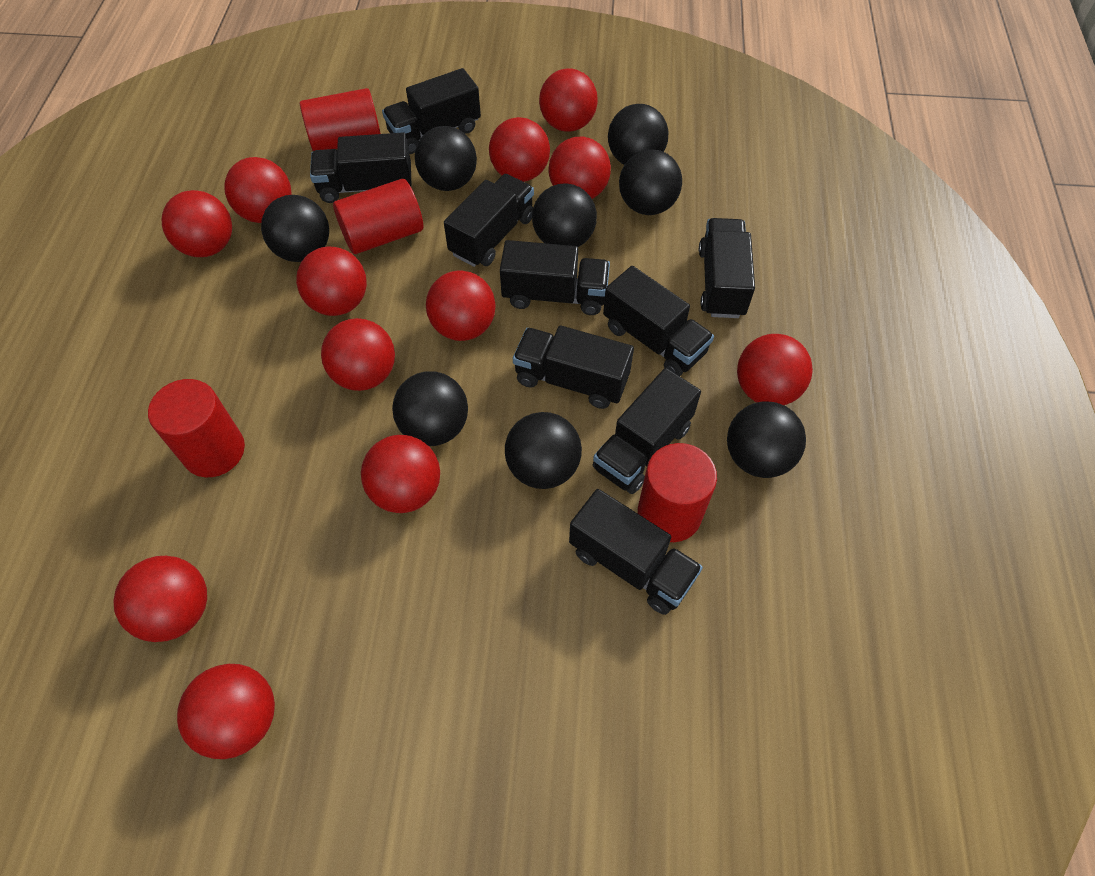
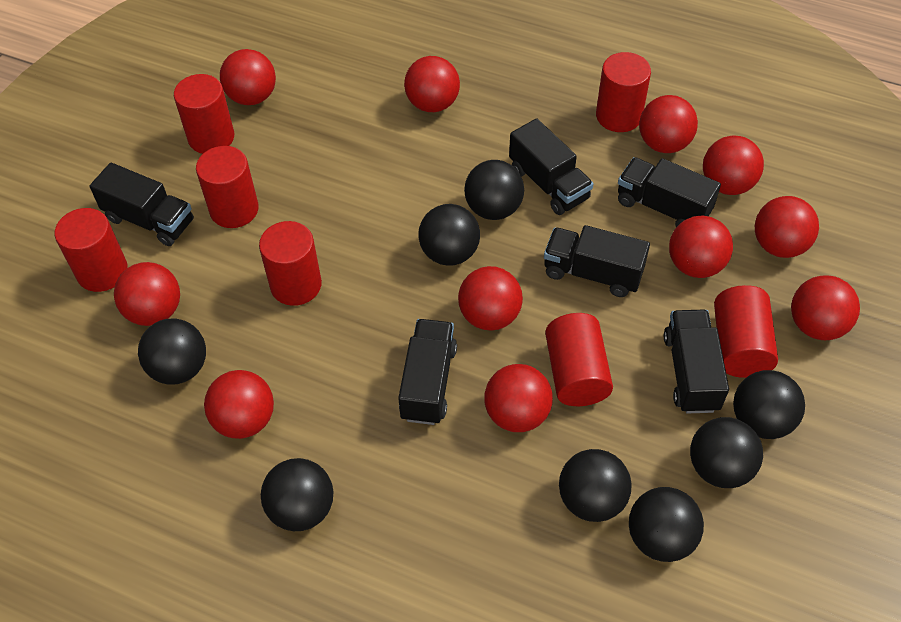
black truck: 9 -> 6
red ball: 12 -> 11
red cylinder: 4 -> 7

